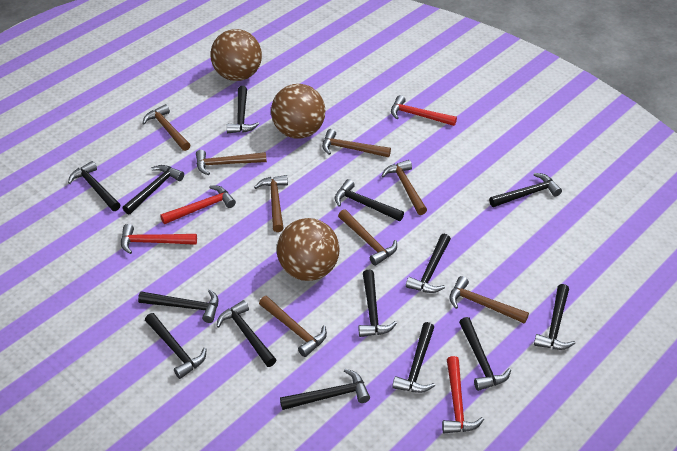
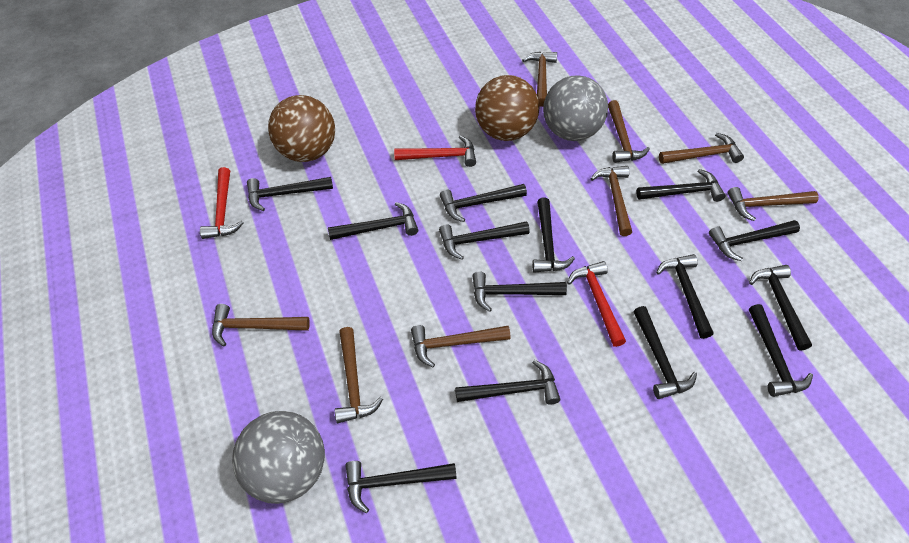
brown ball: 3 -> 2
grey ball: 0 -> 2
red hammer: 4 -> 3

